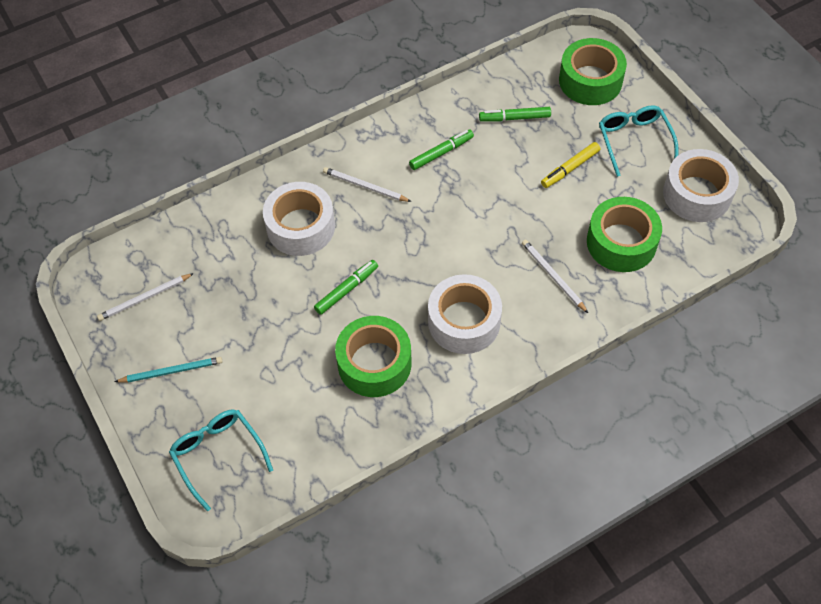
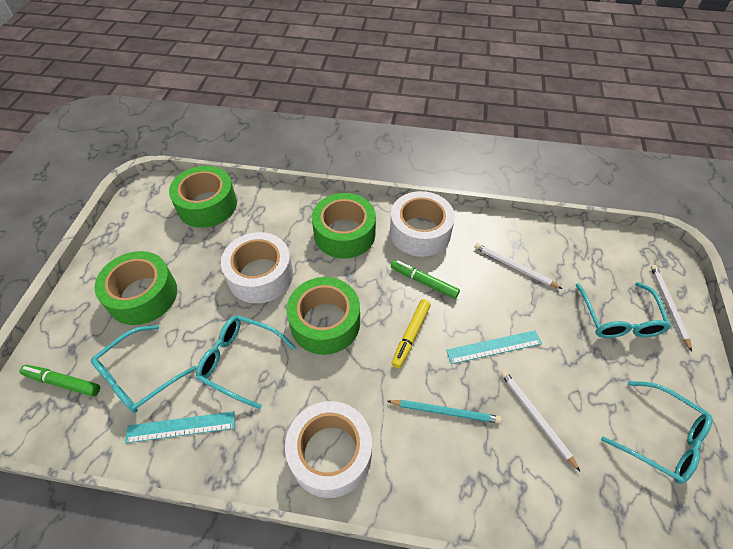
green marker: 3 -> 2
green tape: 3 -> 4
turquoise glasses: 2 -> 4
turquoise ruler: 0 -> 2

